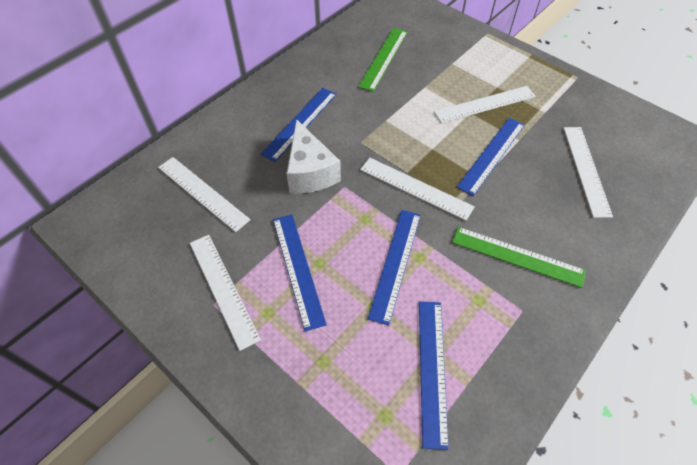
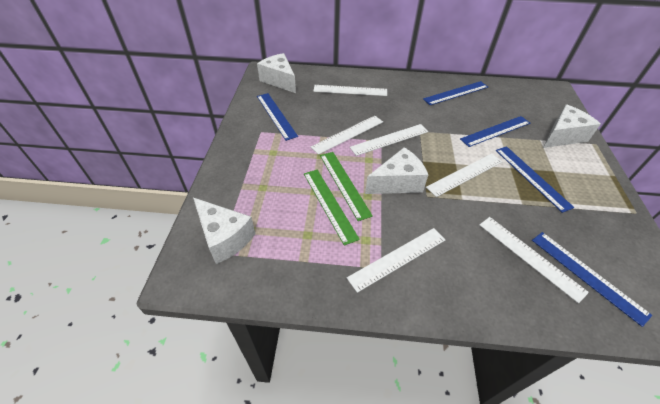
white cheese: 1 -> 4
white ruler: 5 -> 6

